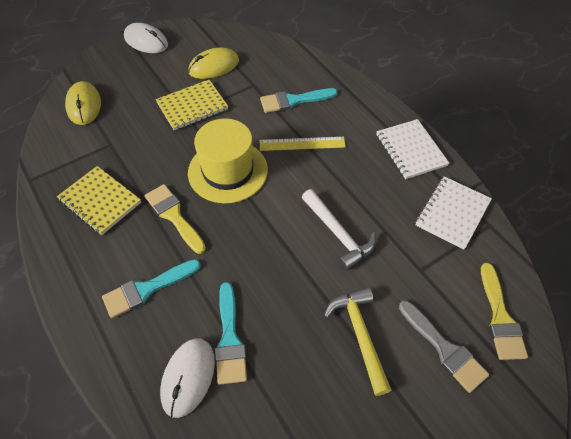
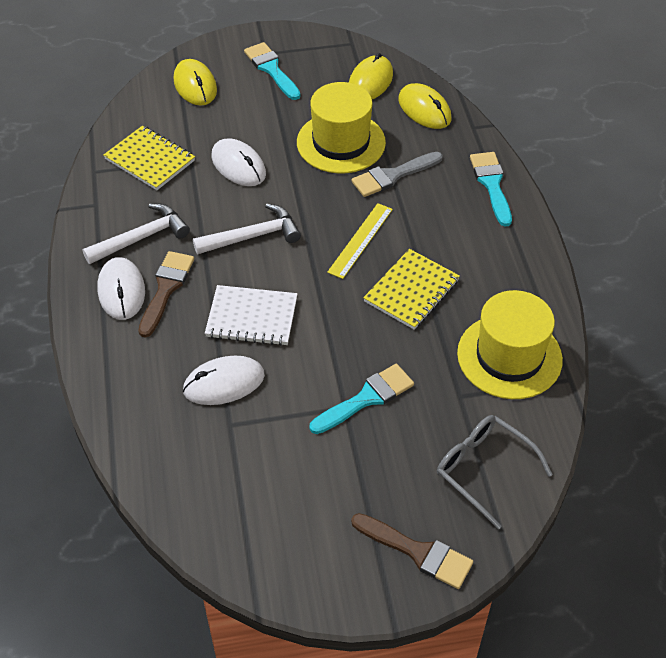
brown brush: 0 -> 2
grey glasses: 0 -> 1
white hammer: 1 -> 2
white mouse: 2 -> 3
white notebook: 2 -> 1
yellow brush: 2 -> 0
yellow hammer: 1 -> 0
yellow hat: 1 -> 2
yellow mouse: 2 -> 3

